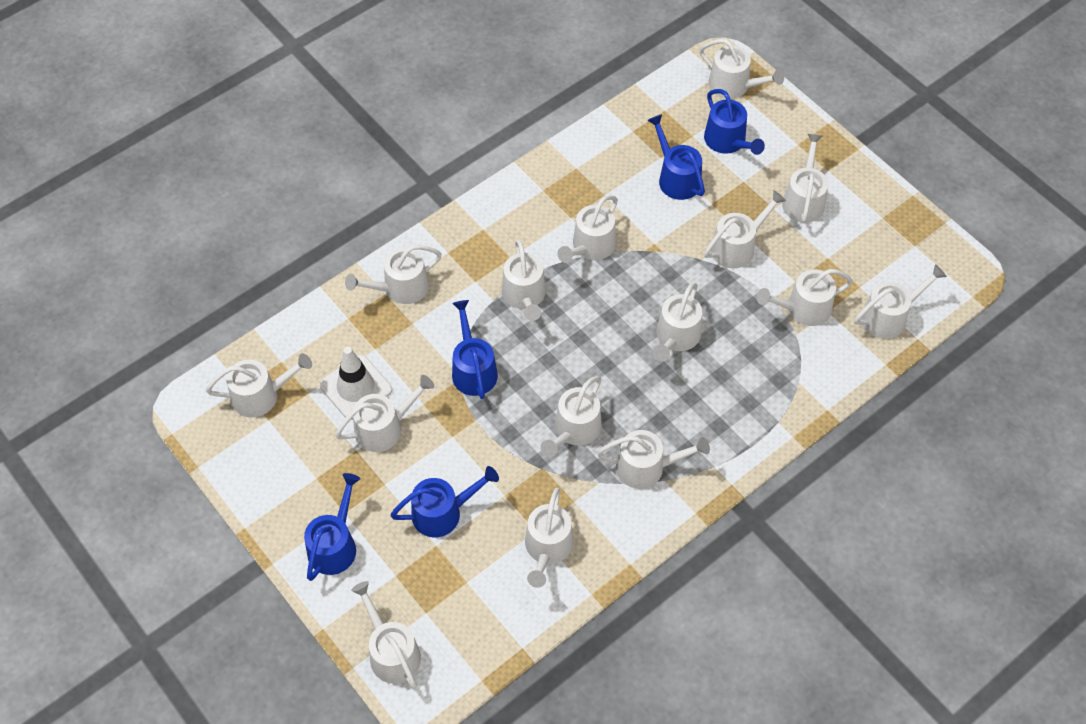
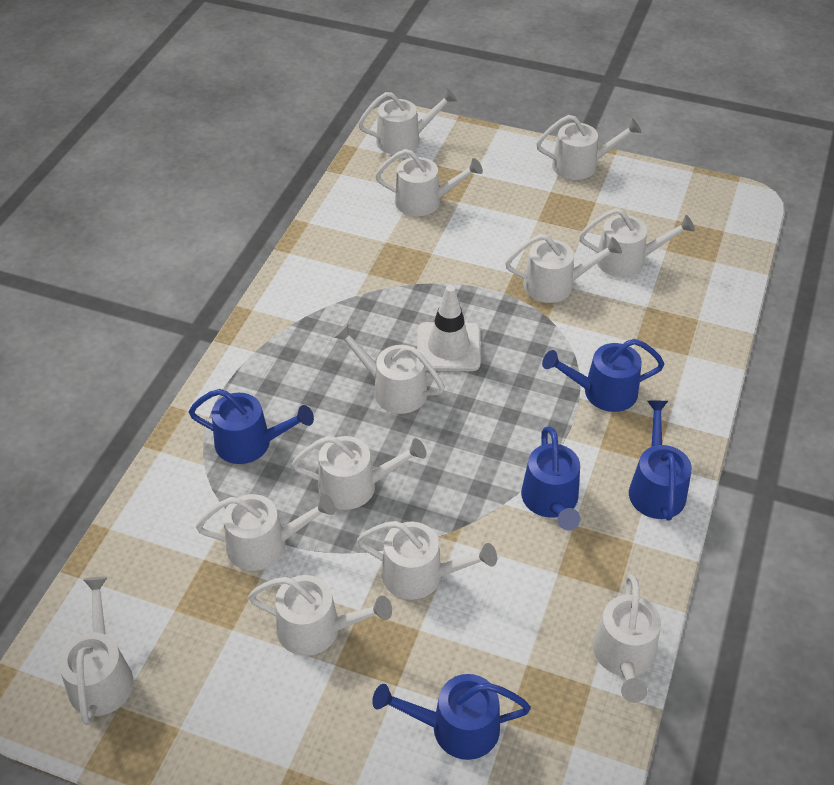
white watering can: 15 -> 12

